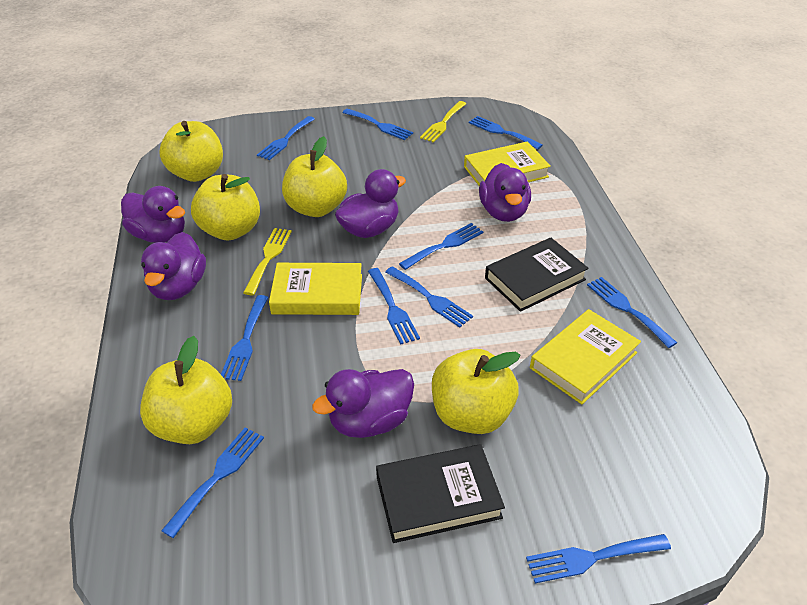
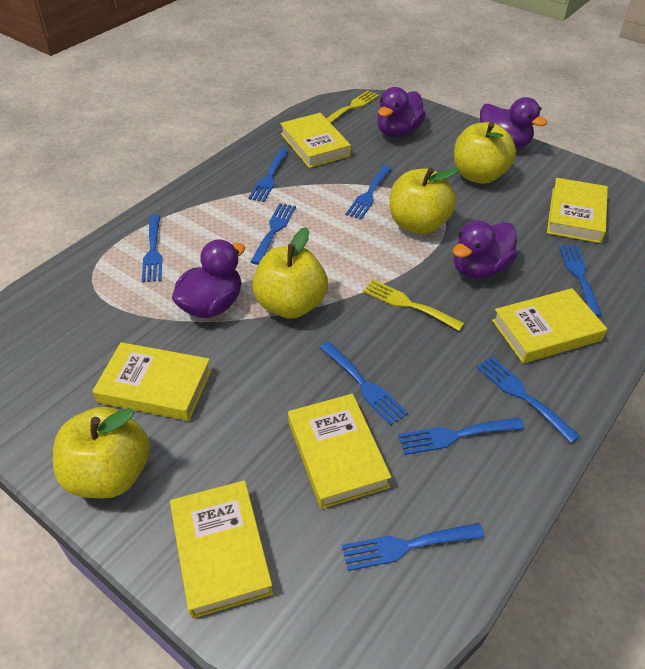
black book: 2 -> 0
blue fork: 10 -> 9
purple duck: 5 -> 4
yellow apple: 5 -> 4
yellow book: 3 -> 6

